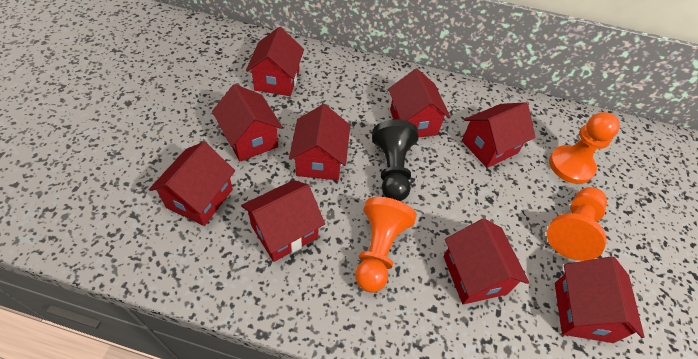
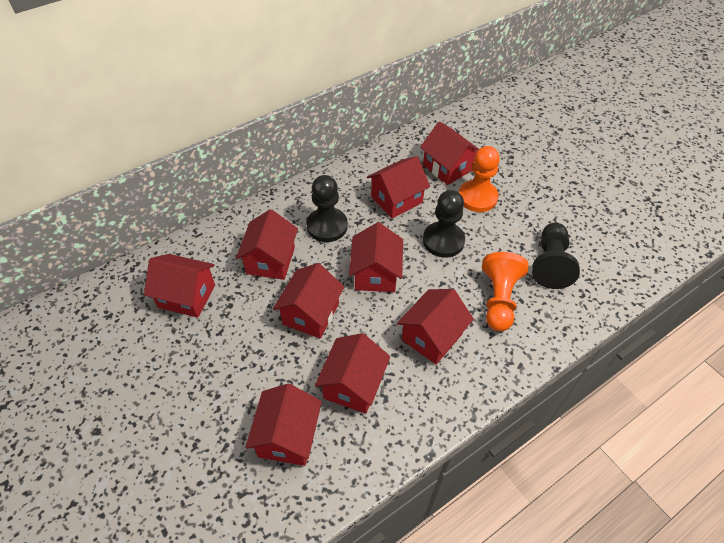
black pawn: 1 -> 3
orange pawn: 3 -> 2

